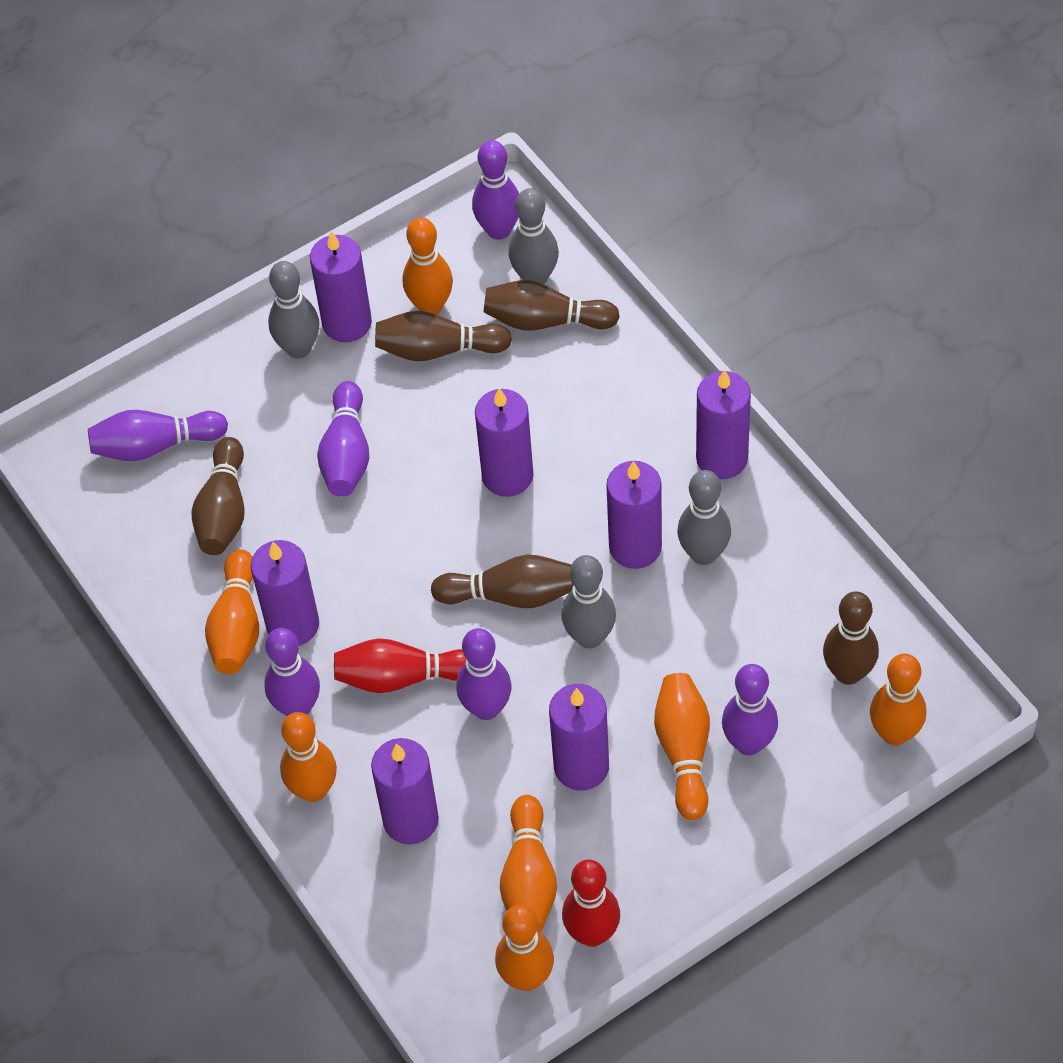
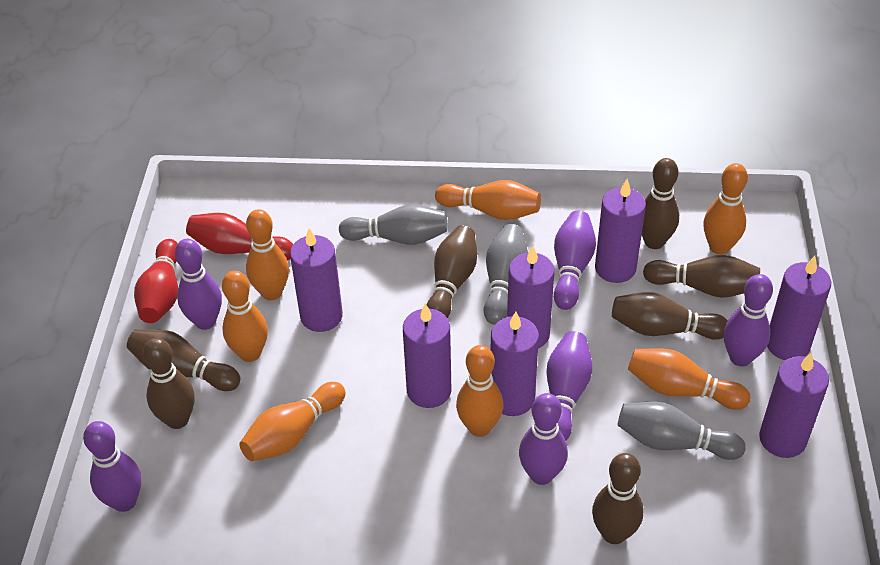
brown bowling pin: 5 -> 7
grey bowling pin: 4 -> 3

